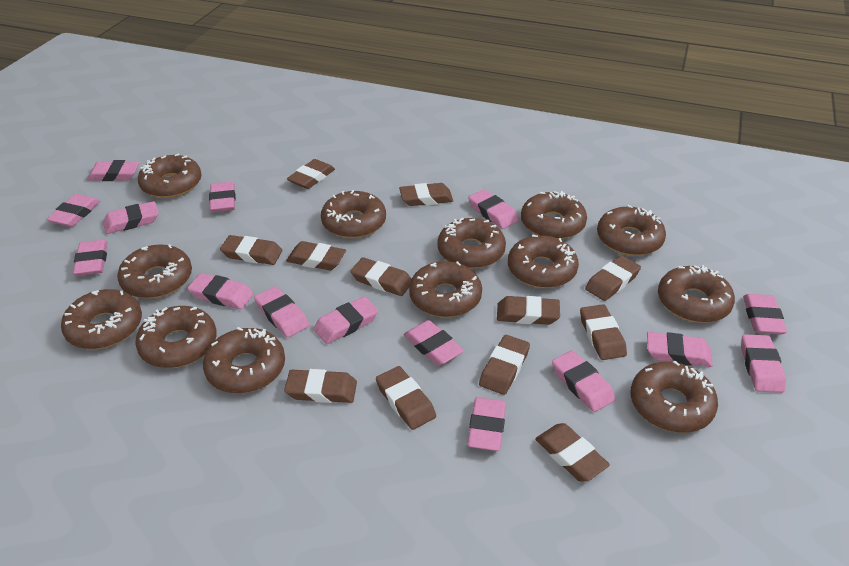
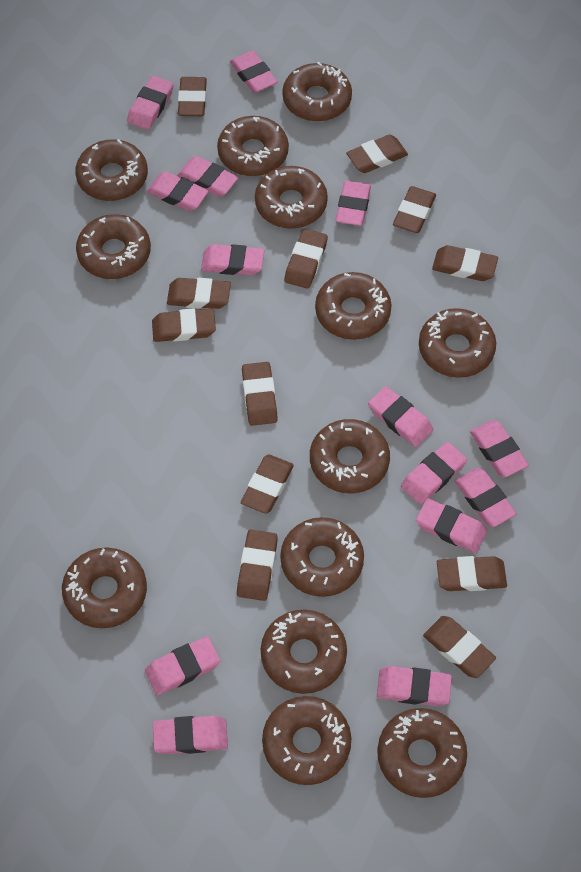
pink eraser: 15 -> 14

